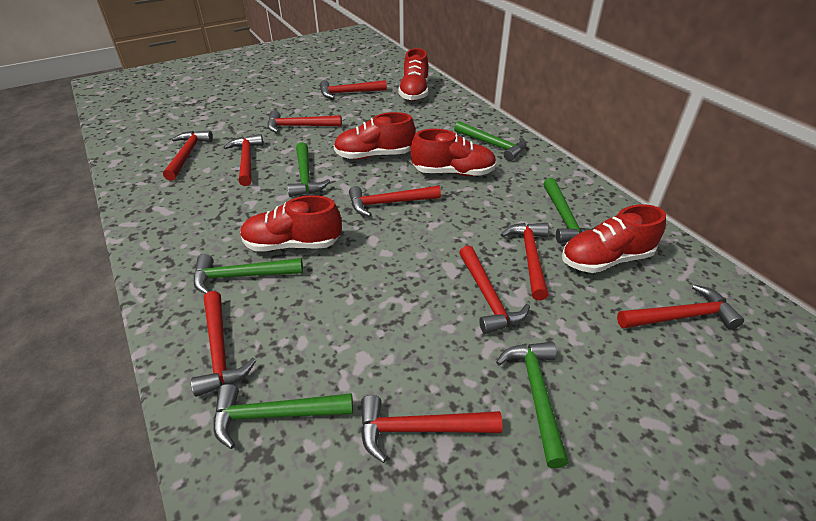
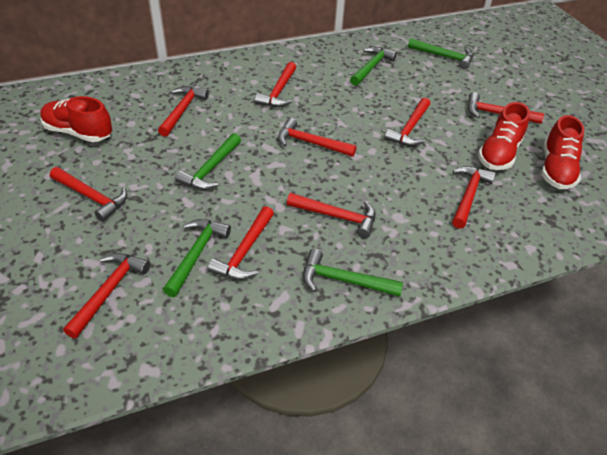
green hammer: 6 -> 5
red shoe: 5 -> 3

